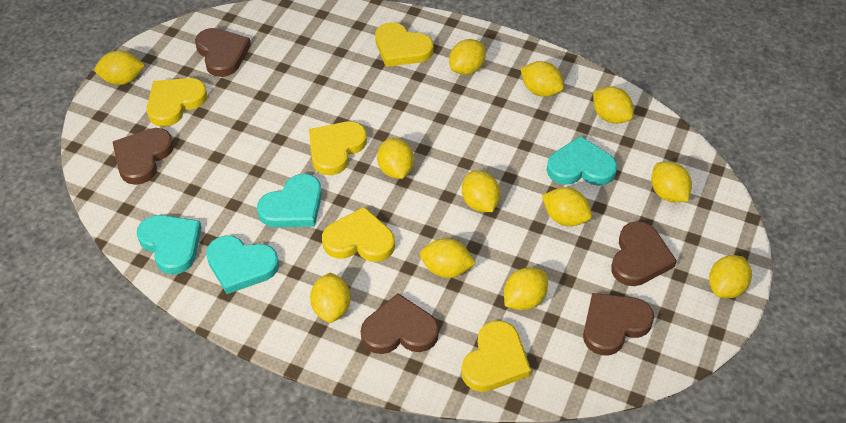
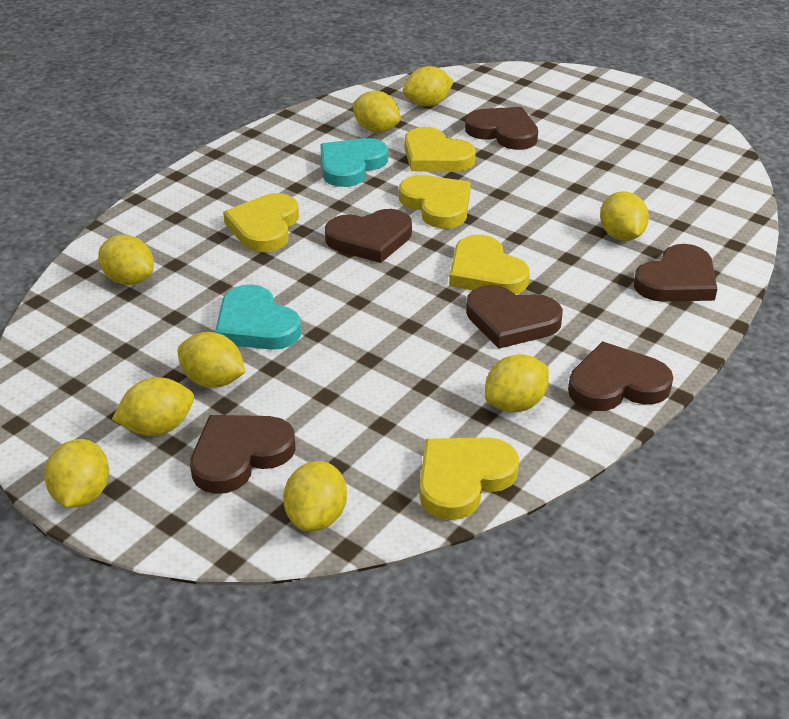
brown heart: 5 -> 6
turquoise heart: 4 -> 2
yellow lemon: 12 -> 9

